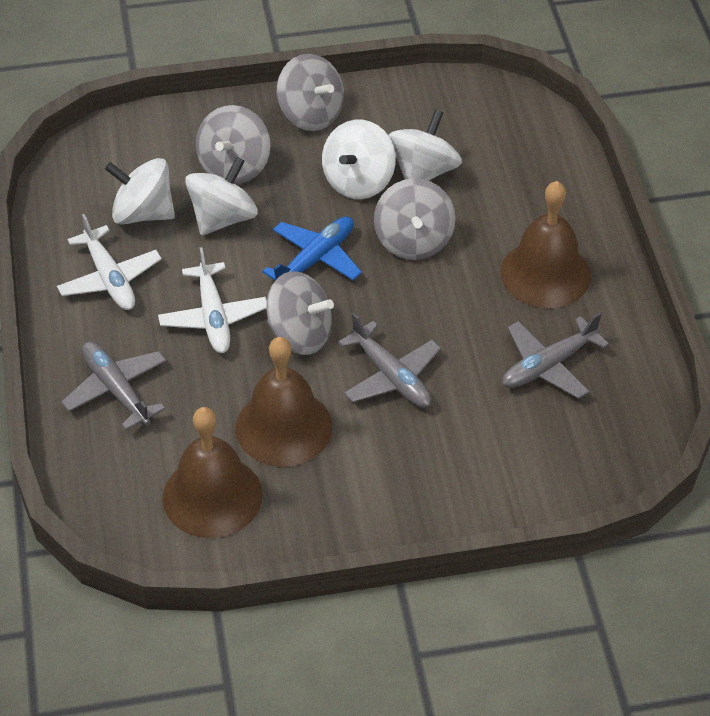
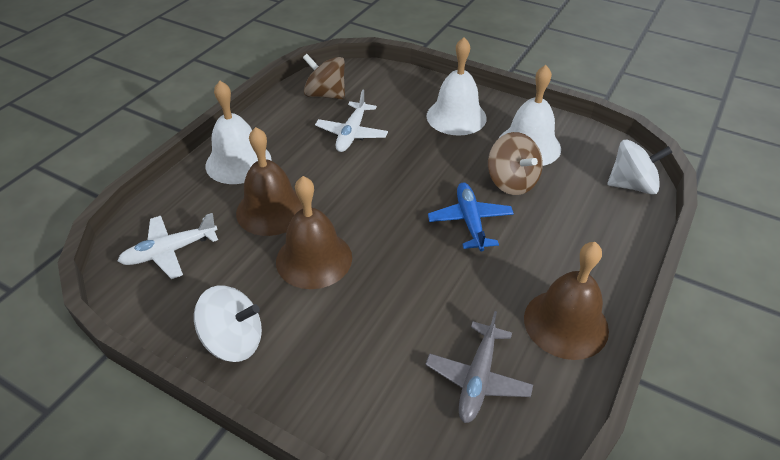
brown spinning top: 0 -> 2
grey plane: 3 -> 1
grey spinning top: 4 -> 0
white bell: 0 -> 3
white spinning top: 4 -> 2

